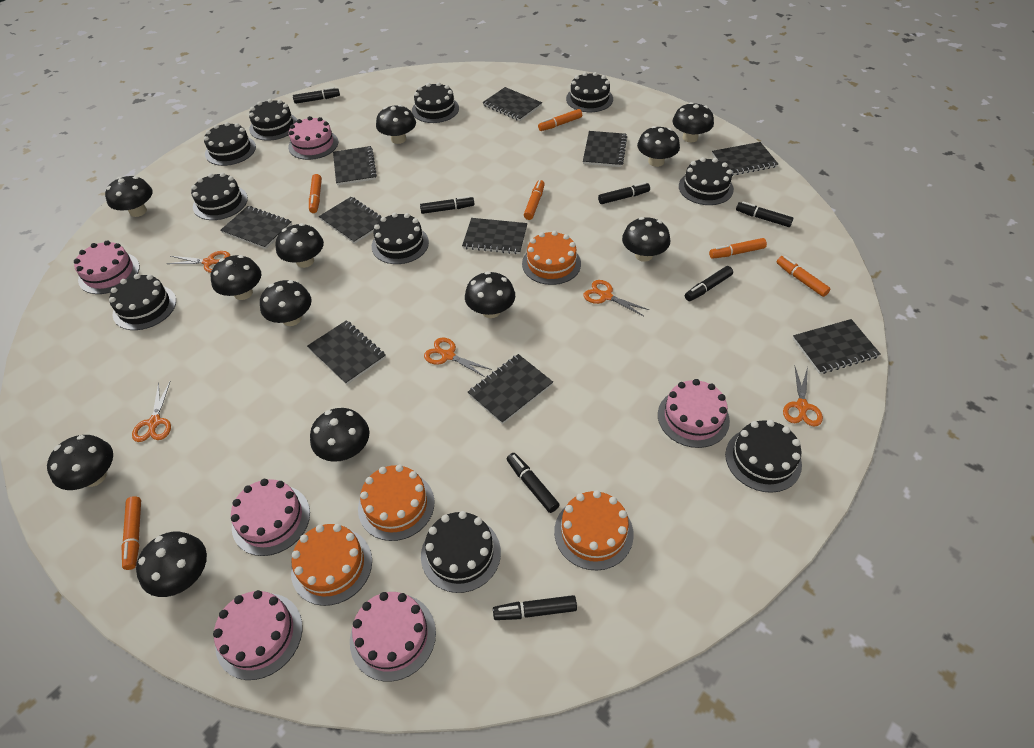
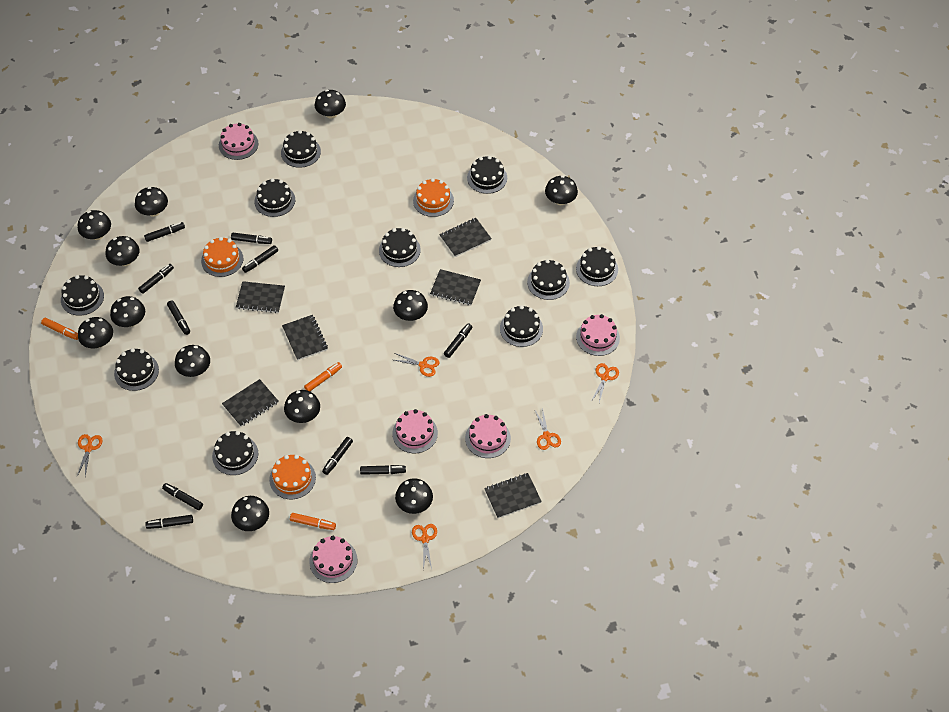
black marker: 7 -> 10
black notebook: 10 -> 6
orange cake: 4 -> 3
orange marker: 6 -> 3
pink cake: 6 -> 5

